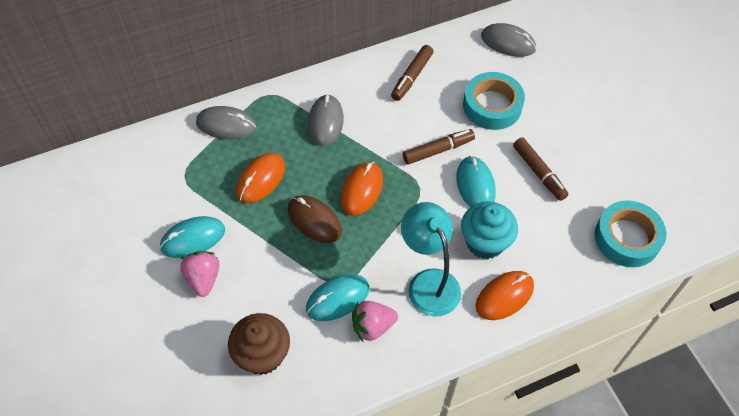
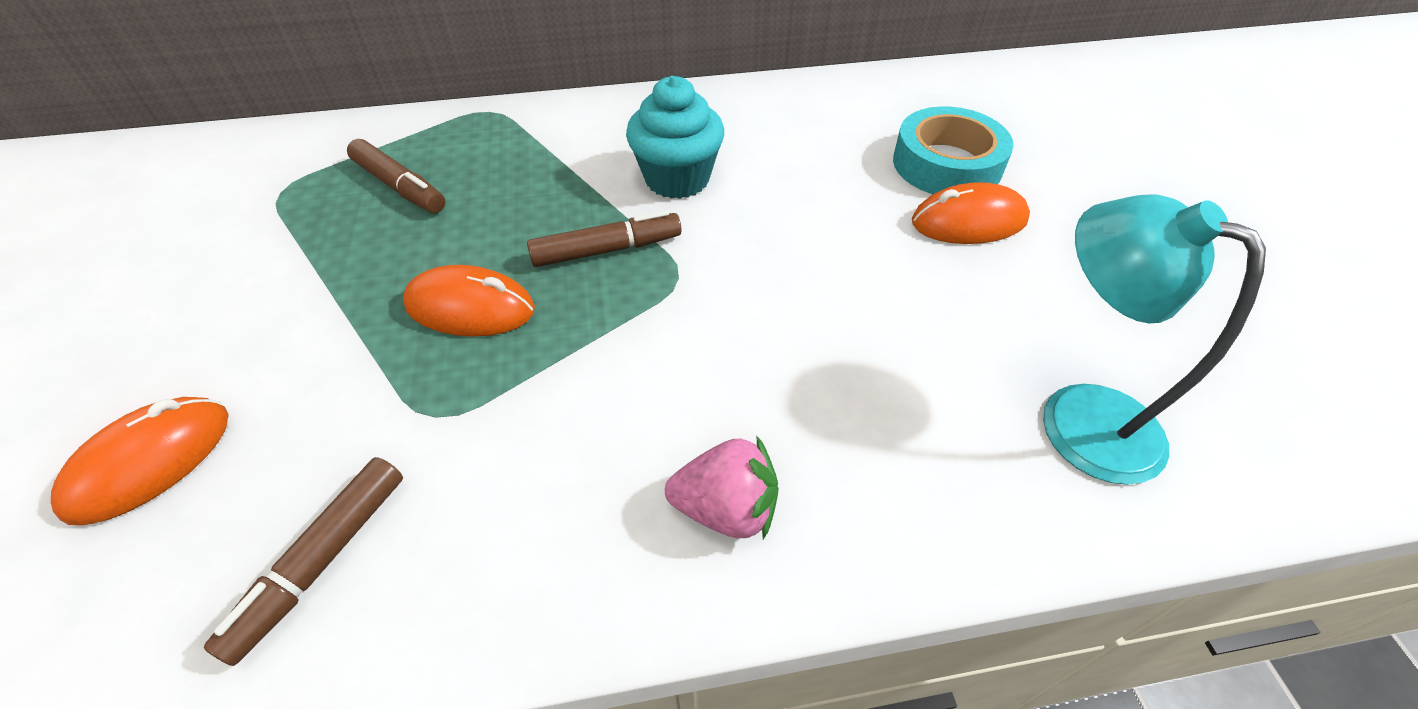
brown cupcake: 1 -> 0
brown mouse: 1 -> 0
grey mouse: 3 -> 0
pink strawberry: 2 -> 1
turquoise mouse: 3 -> 0
turquoise tape: 2 -> 1

